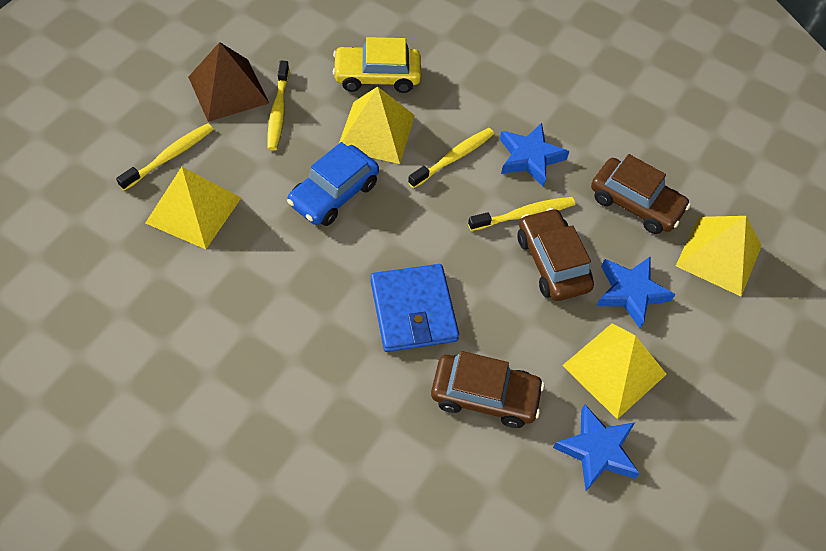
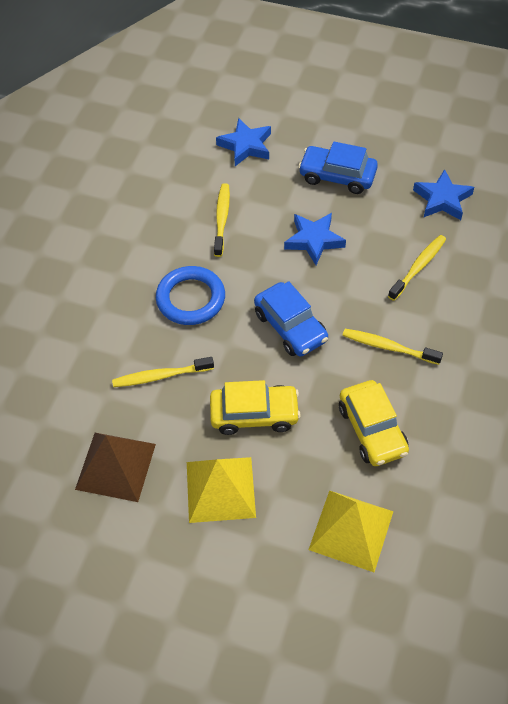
blue car: 1 -> 2
blue ring: 0 -> 1
blue wallet: 1 -> 0
brown car: 3 -> 0
yellow car: 1 -> 2
yellow pyramid: 4 -> 2

